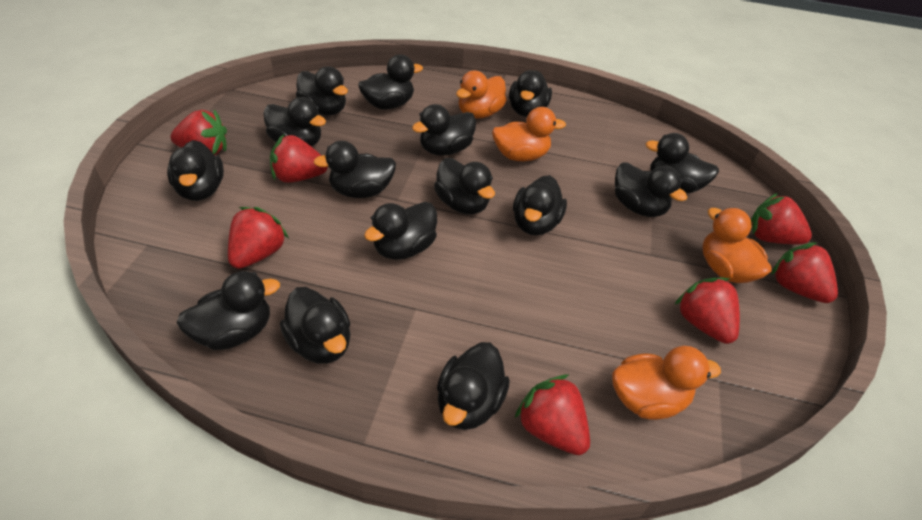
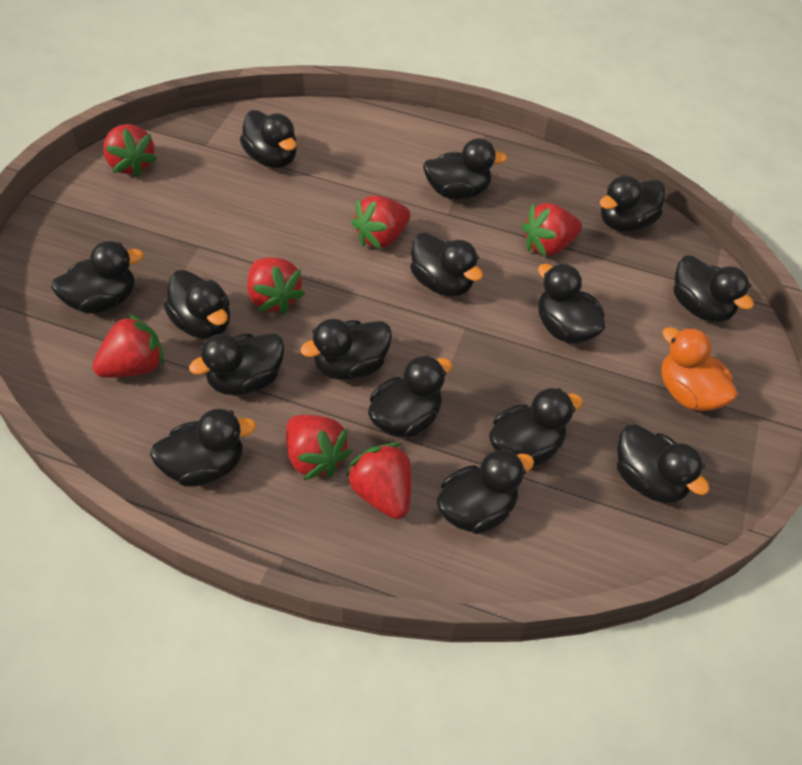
orange duck: 4 -> 1

